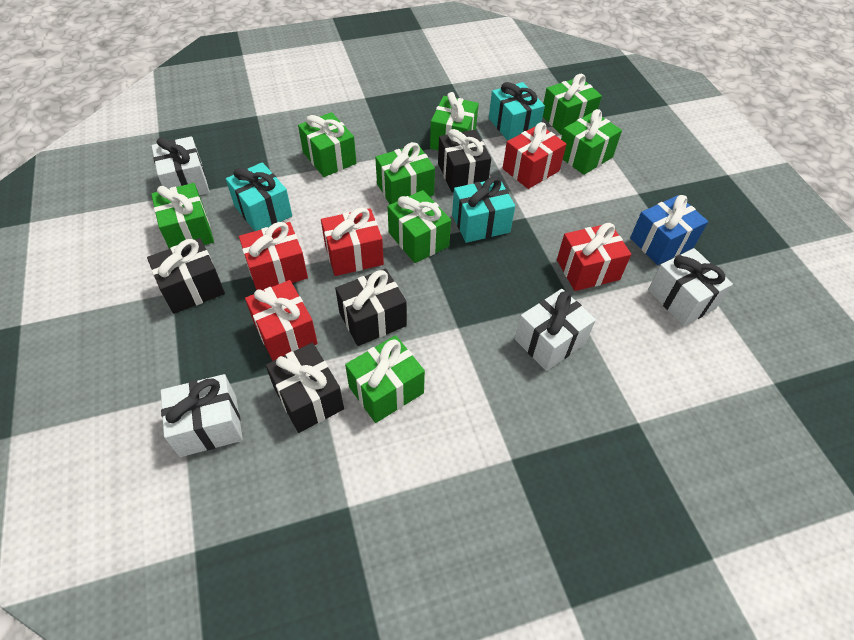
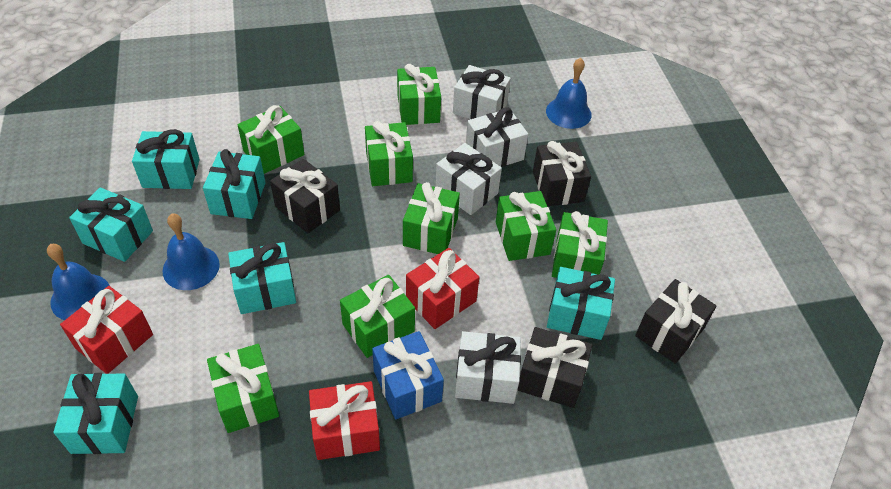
blue bell: 0 -> 3
red gift: 5 -> 3
turquoise gift: 3 -> 6

